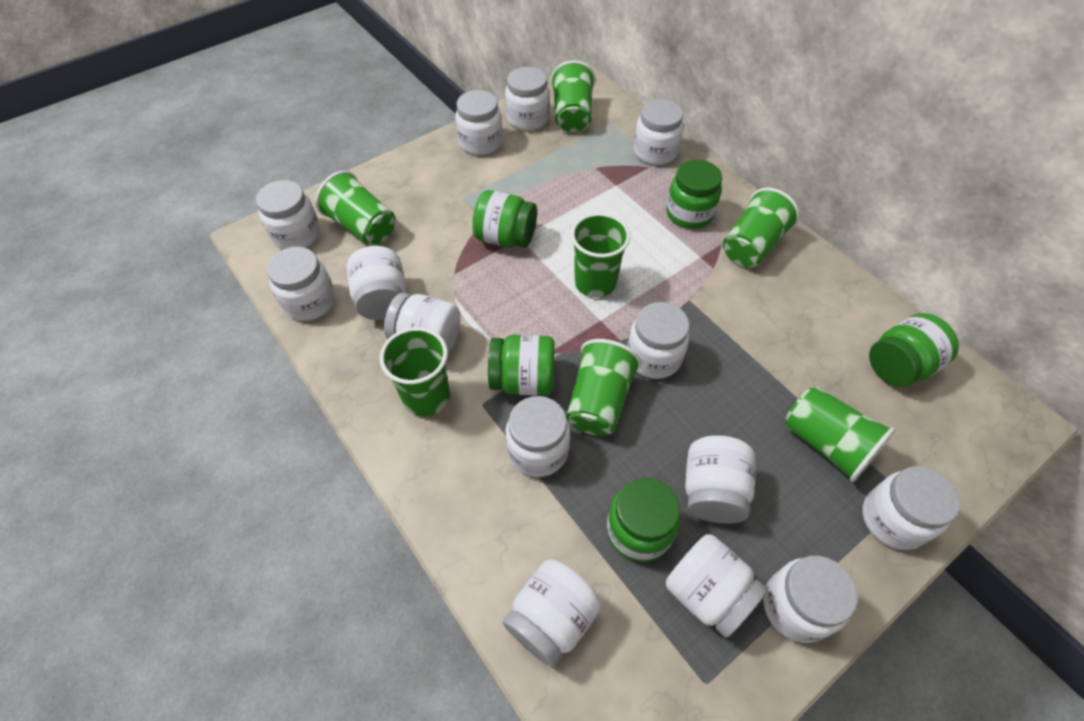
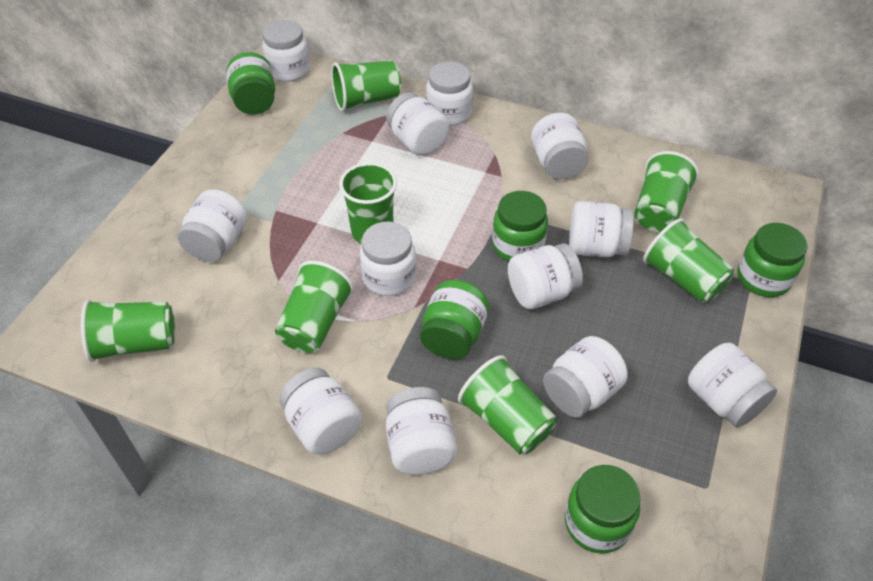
white jar: 14 -> 12

